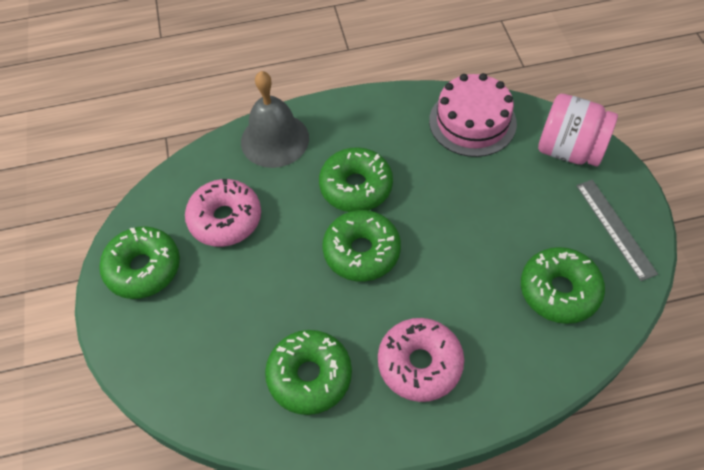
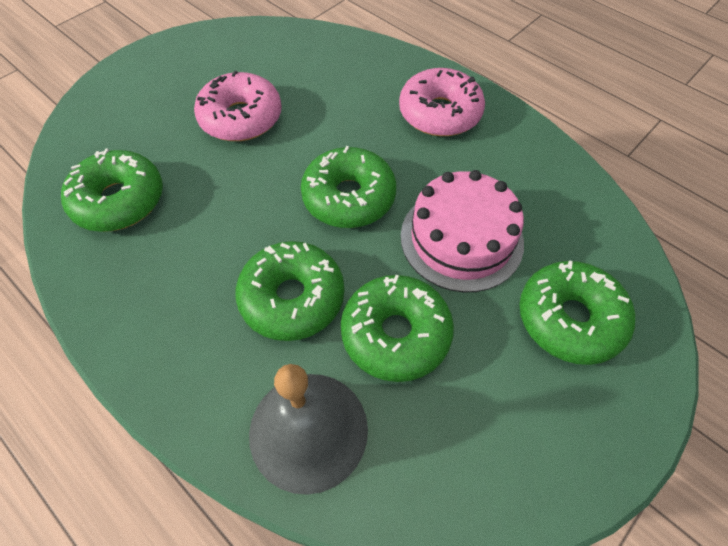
grey ruler: 1 -> 0
pink jar: 1 -> 0

